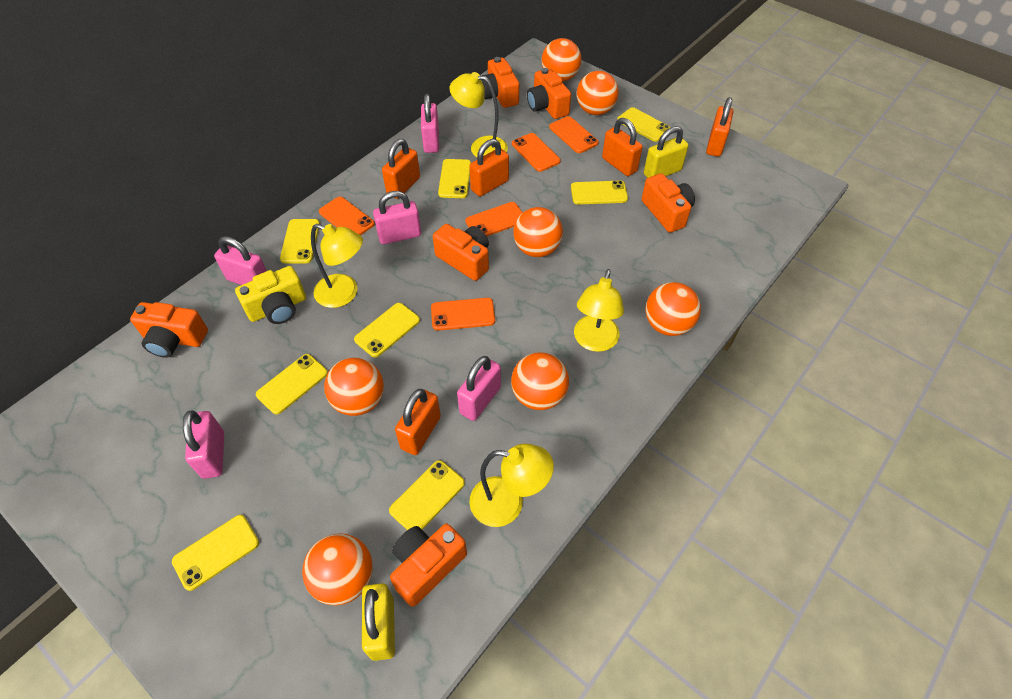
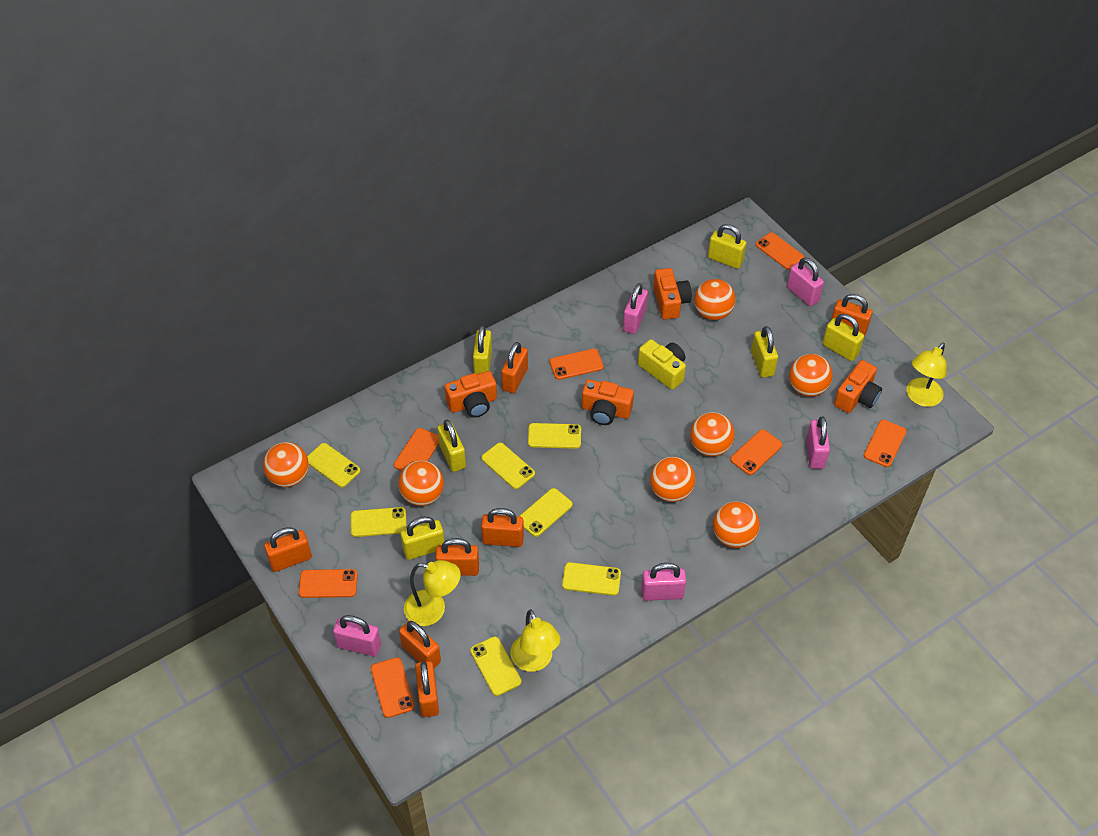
orange camera: 6 -> 4
orange padlock: 5 -> 7
orange phone: 5 -> 7
yellow lamp: 4 -> 3
yellow padlock: 2 -> 6
yellow phone: 8 -> 7

